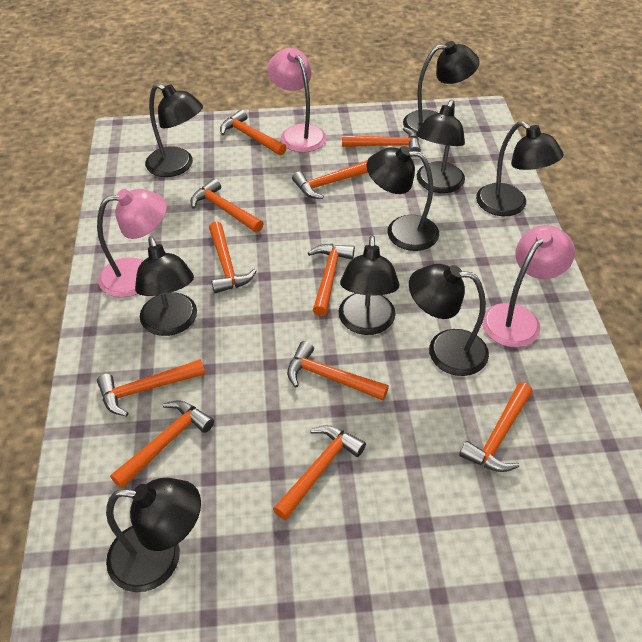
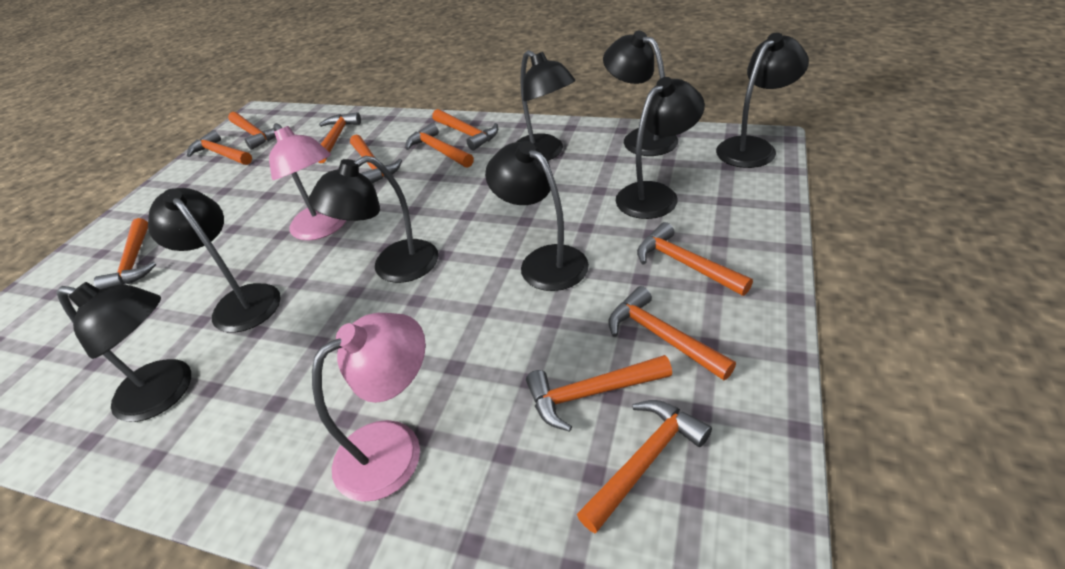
black lamp: 9 -> 8
pink lamp: 3 -> 2

